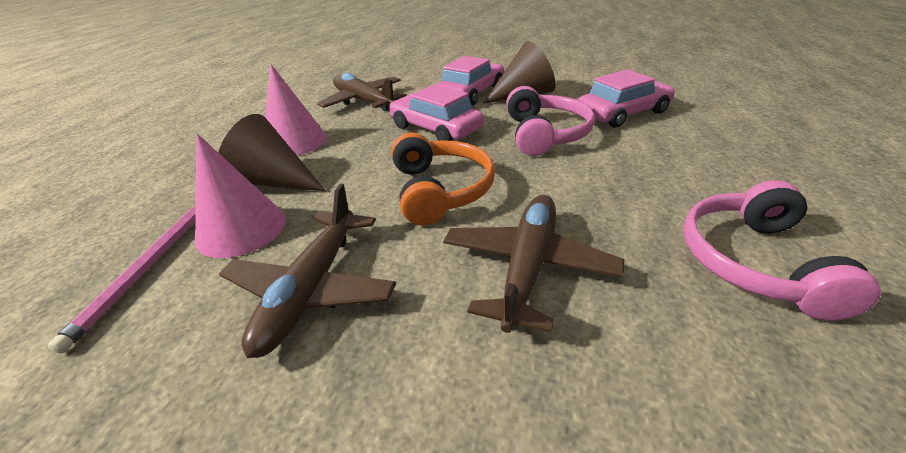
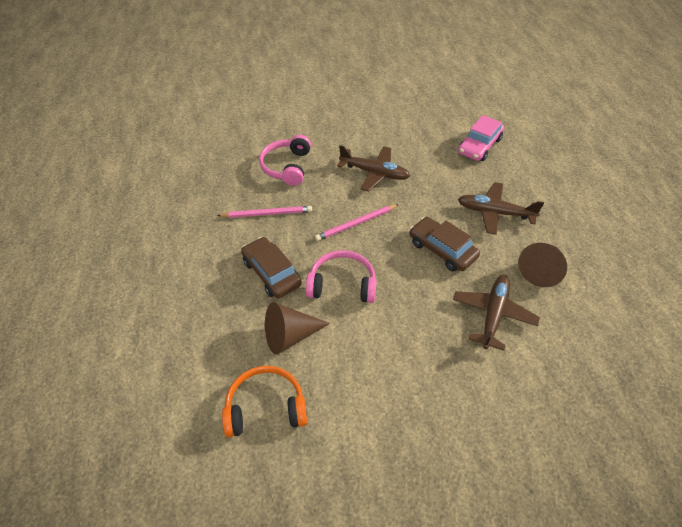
brown car: 0 -> 2
pink car: 3 -> 1
pink cone: 2 -> 0
pink pencil: 1 -> 2

